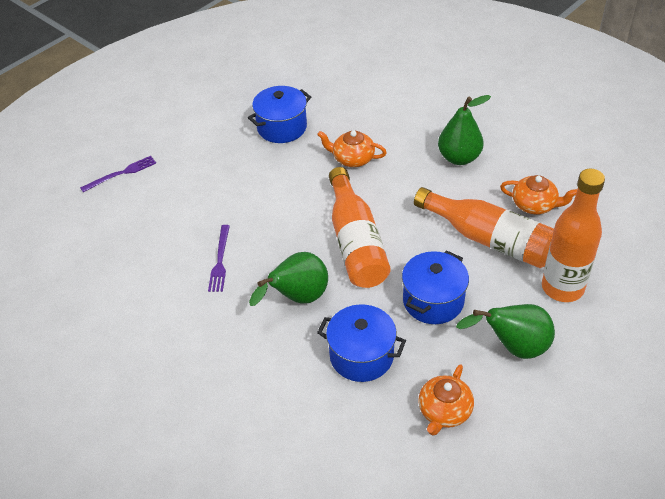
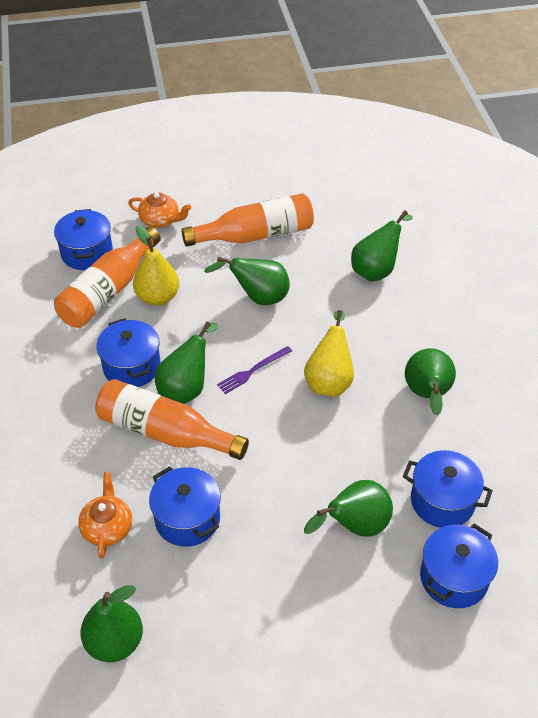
blue pot: 3 -> 5
green pear: 3 -> 6
orange teapot: 3 -> 2
purple fork: 2 -> 1
yellow pear: 0 -> 2

